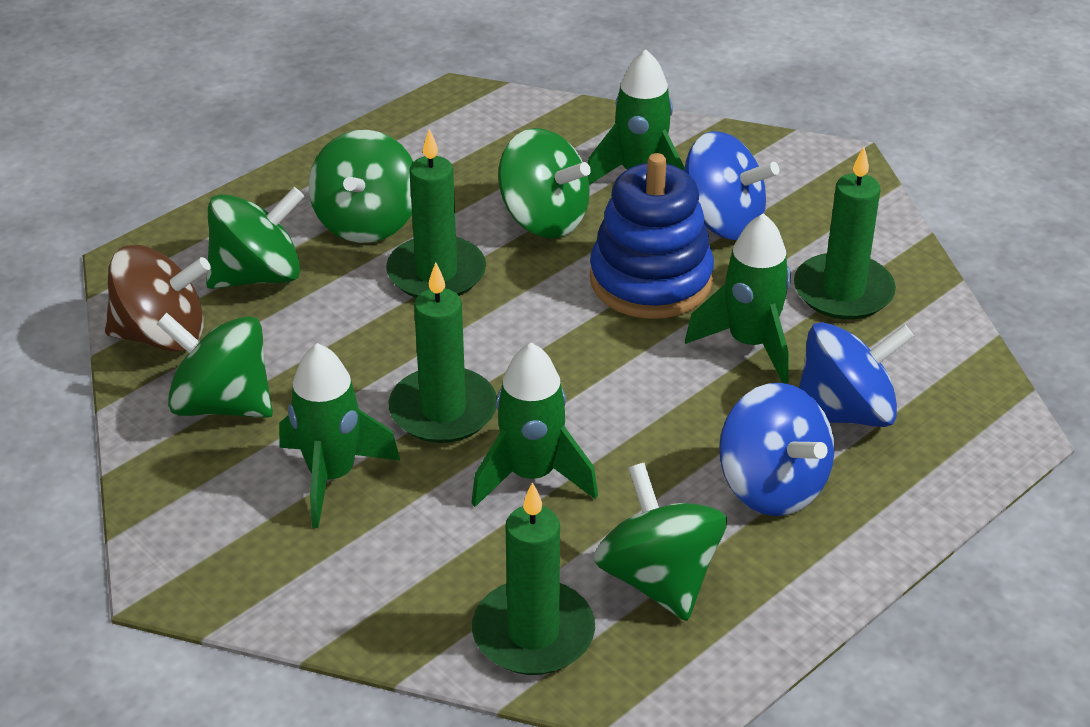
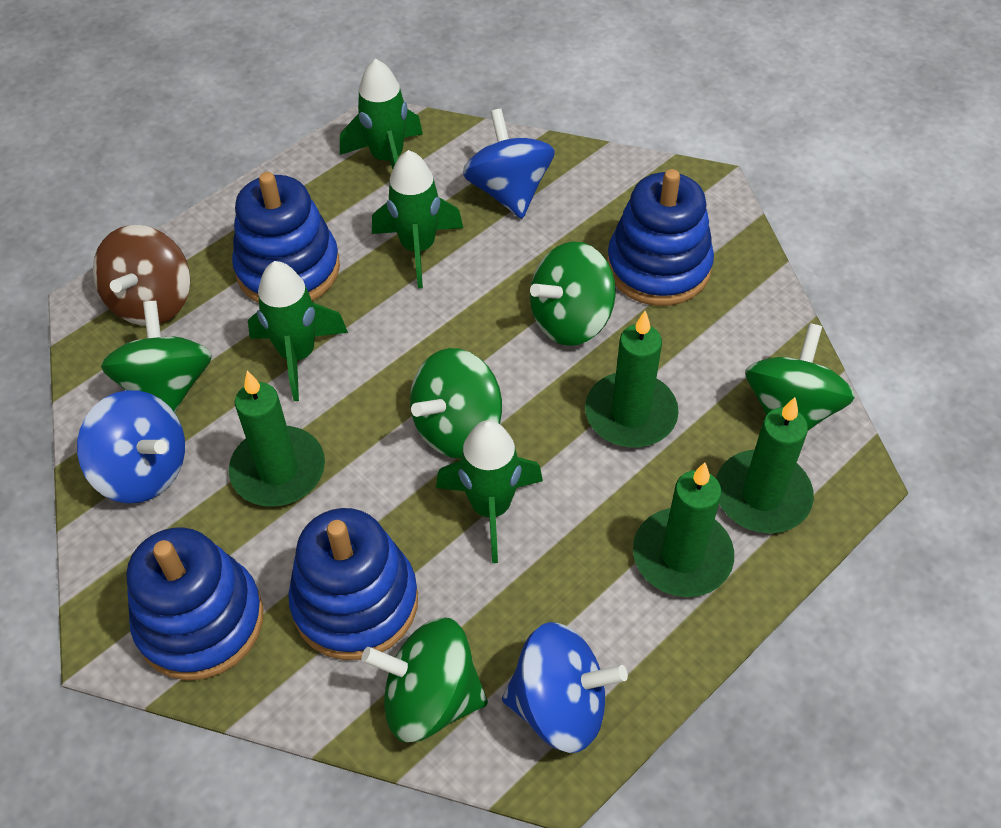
blue stacking toy: 1 -> 4

